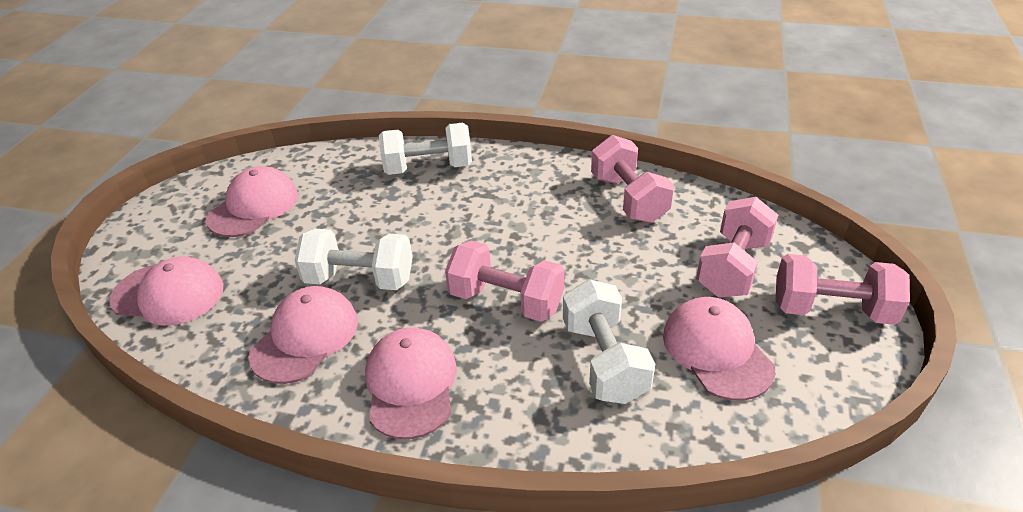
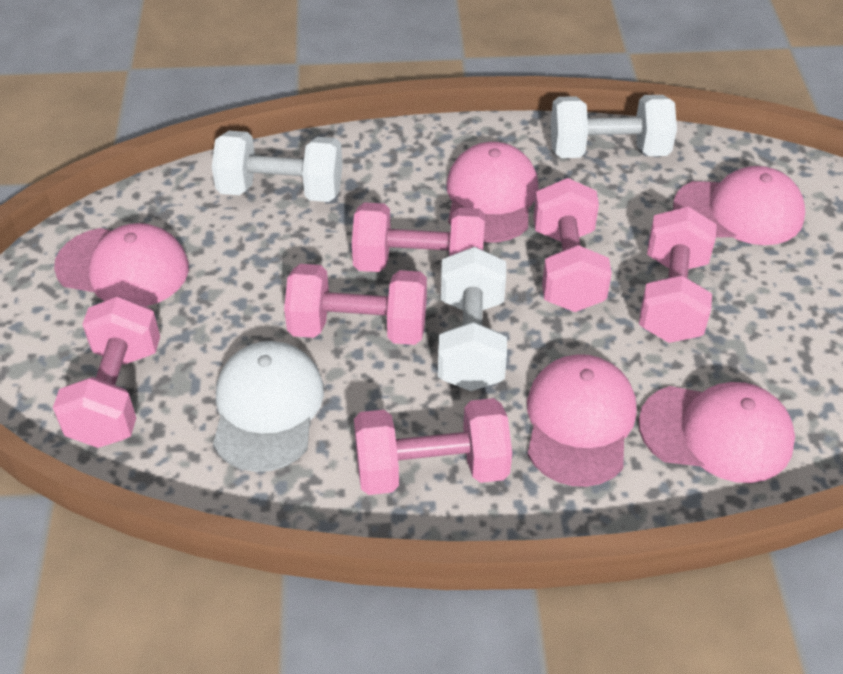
pink dumbbell: 4 -> 6
white cap: 0 -> 1

